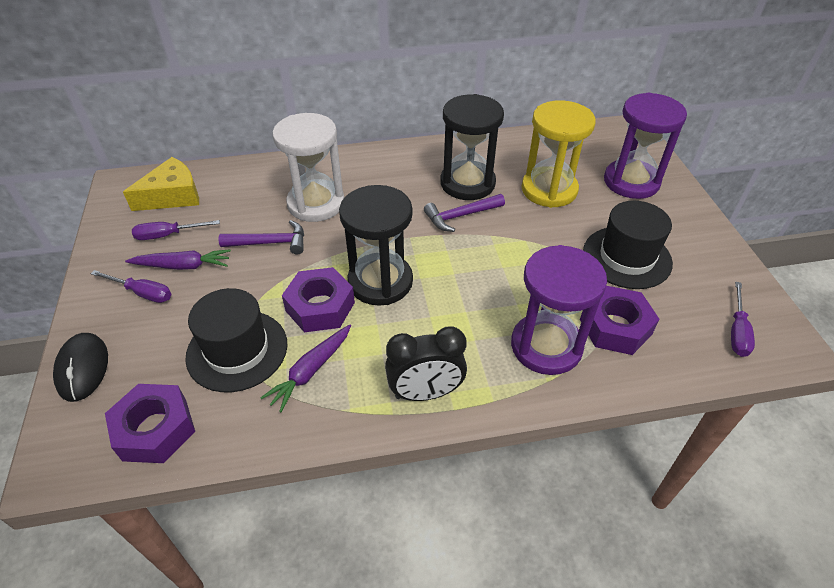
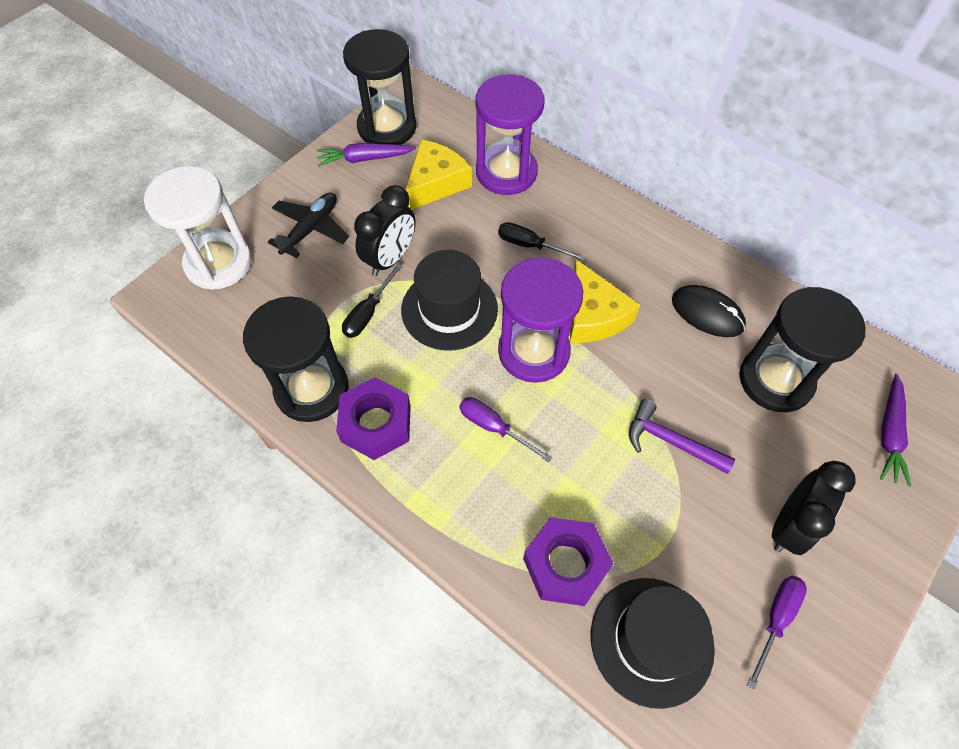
black clock: 1 -> 2
black hourglass: 2 -> 3
black plane: 0 -> 1
black screwdriver: 0 -> 2
purple hammer: 2 -> 1
purple nut: 3 -> 2
purple screwdriver: 3 -> 2
yellow cheese: 1 -> 2
yellow hourglass: 1 -> 0

